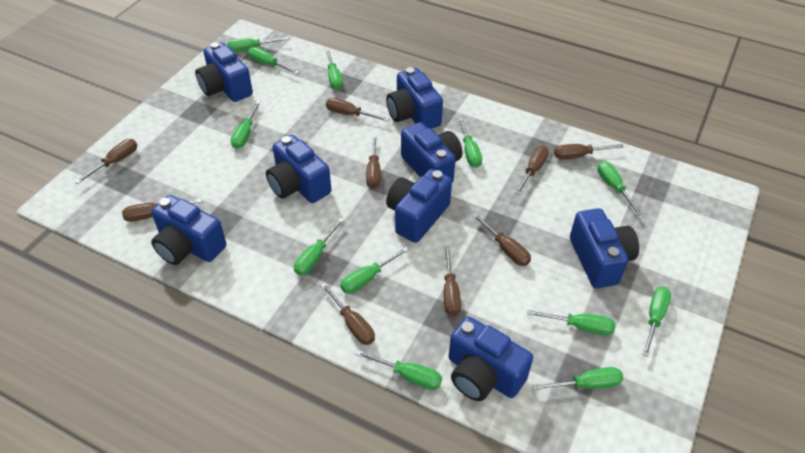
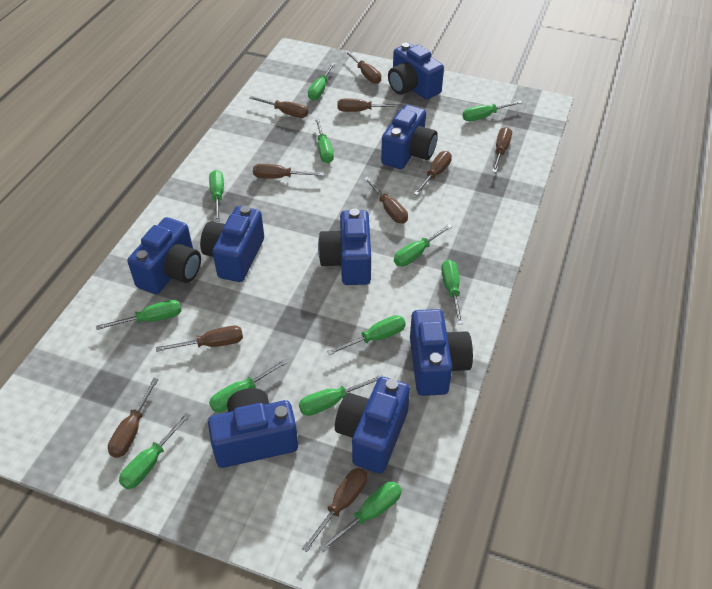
brown screwdriver: 9 -> 10

